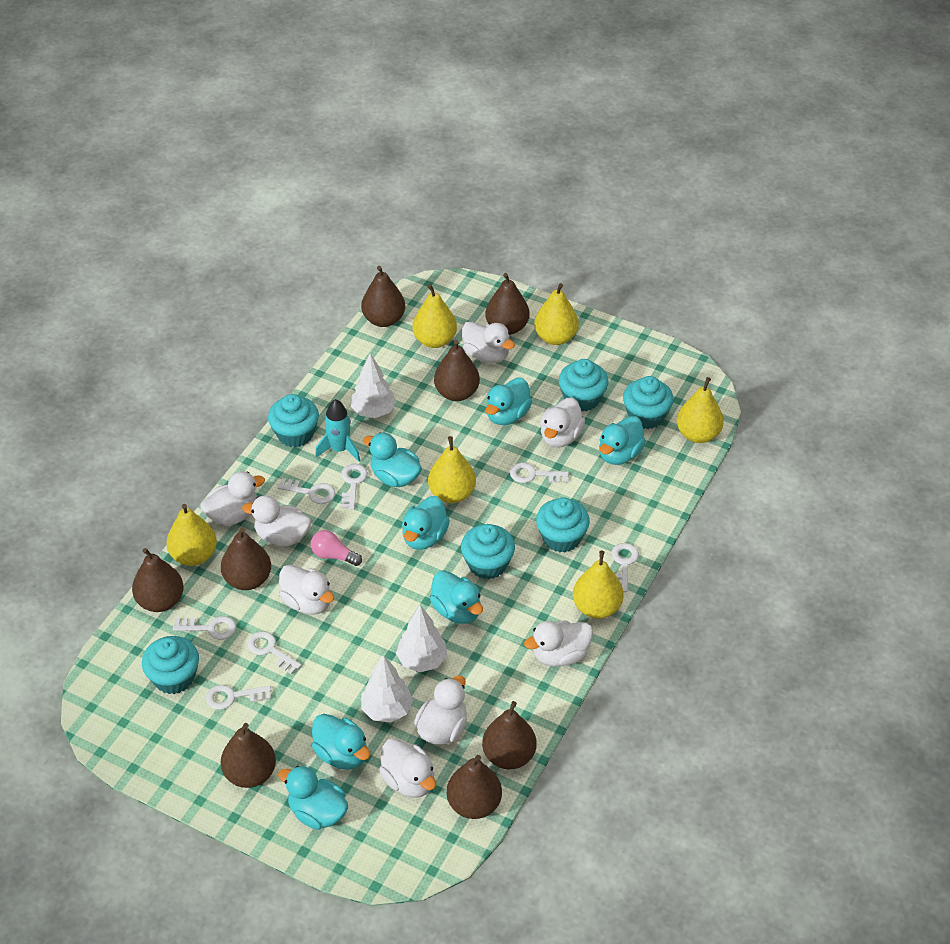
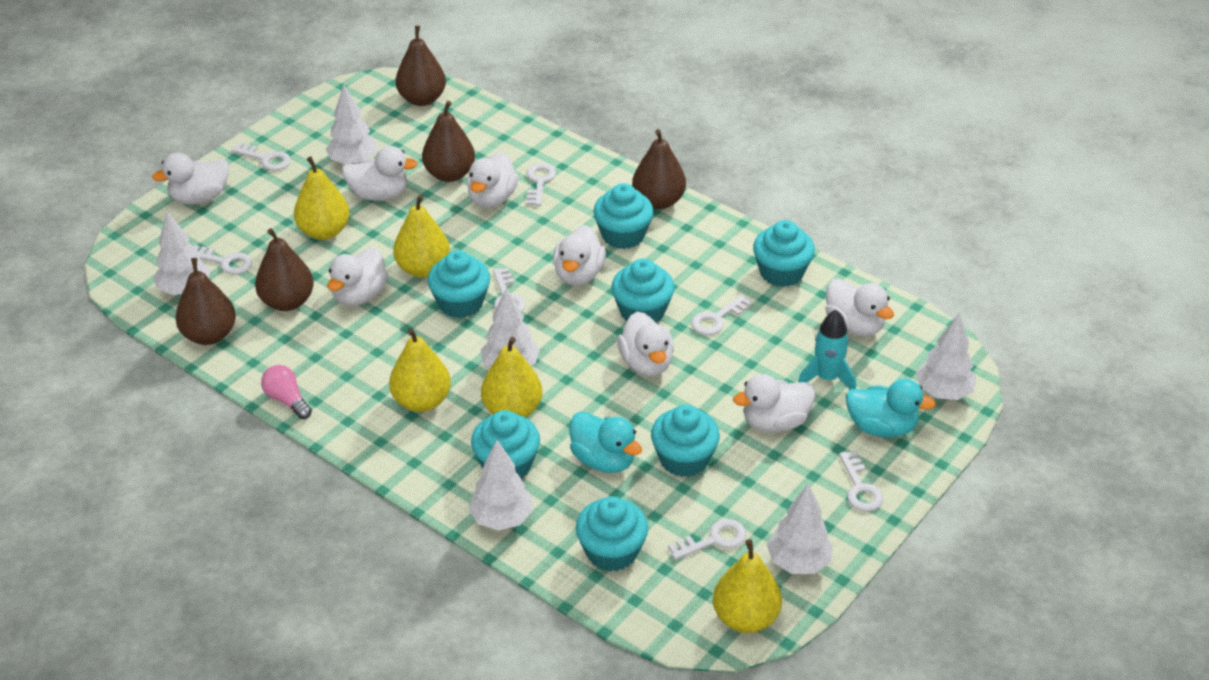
brown pear: 8 -> 5
turquoise cupcake: 6 -> 7
turquoise duck: 7 -> 2
white tree: 3 -> 6
yellow pear: 6 -> 5

